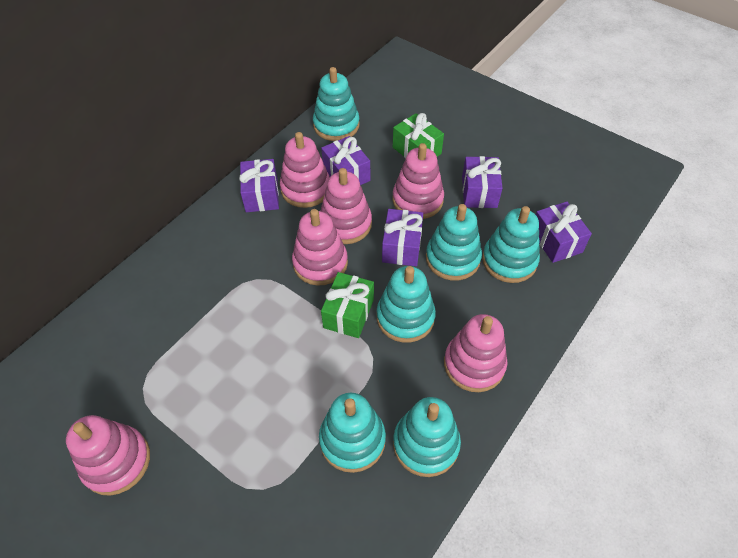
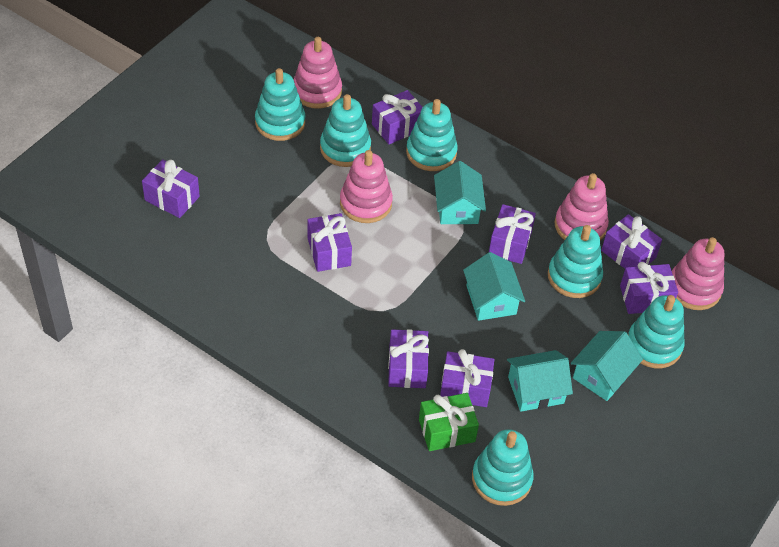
green gift: 2 -> 1
pink stacking toy: 6 -> 4
purple gift: 5 -> 8
turquoise house: 0 -> 4

